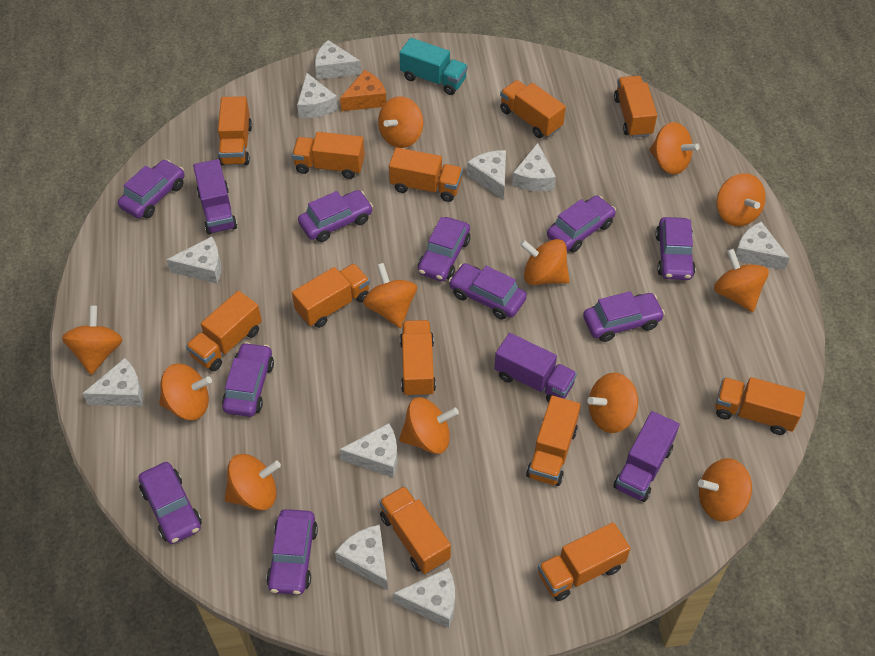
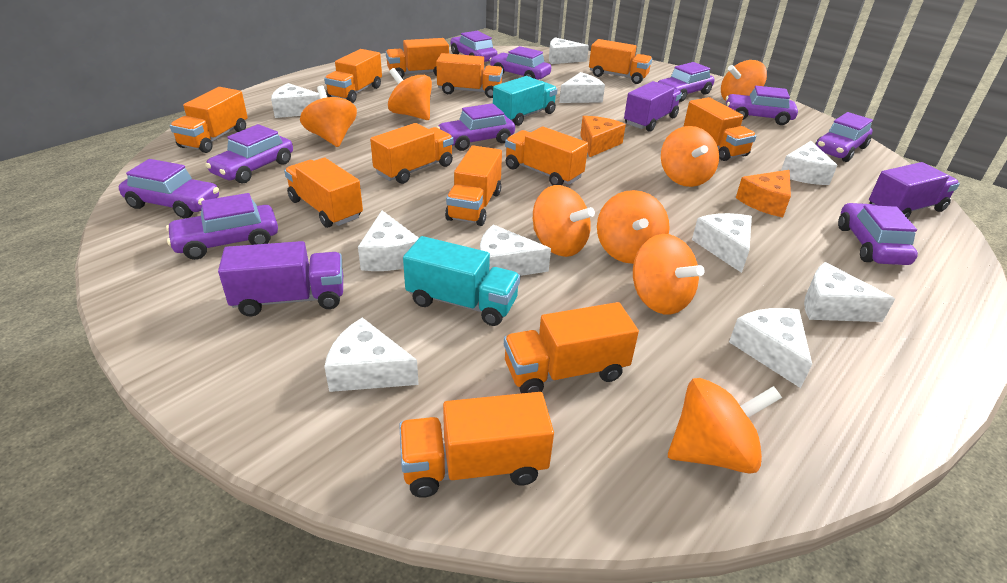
orange cheese: 1 -> 2
orange spinning top: 12 -> 8
turquoise truck: 1 -> 2

